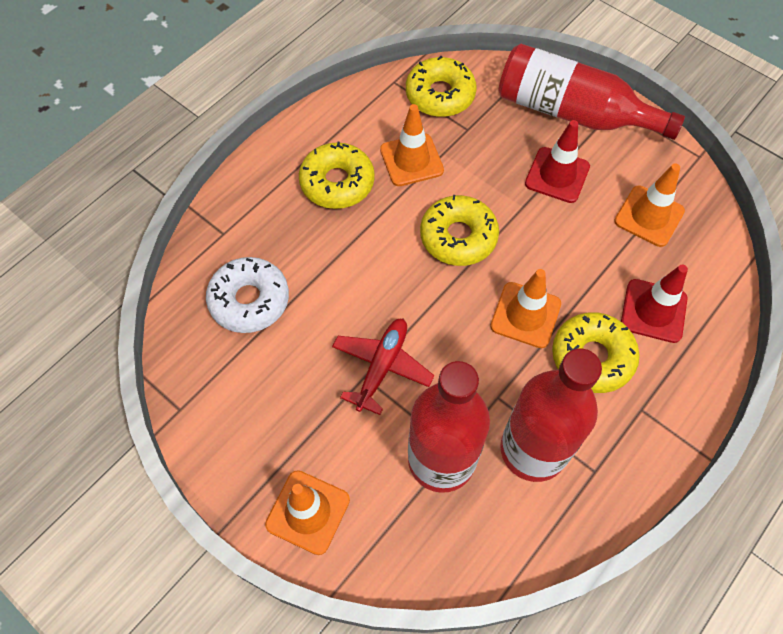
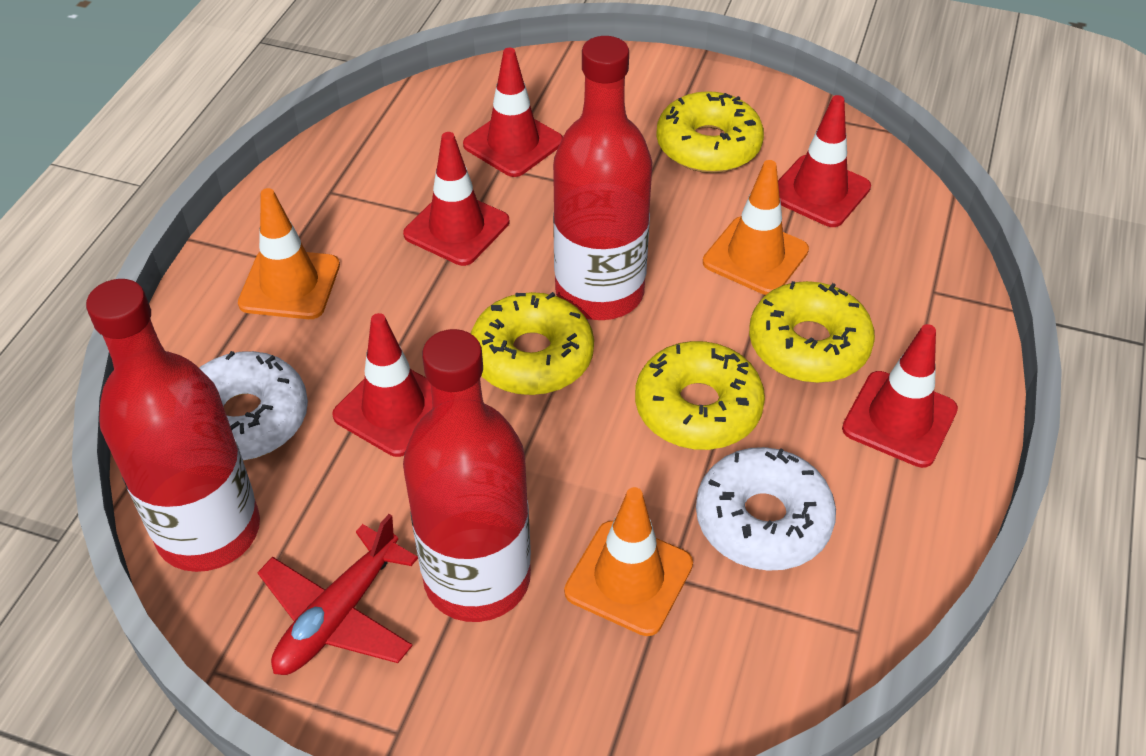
orange traffic cone: 4 -> 3
red traffic cone: 2 -> 5
white donut: 1 -> 2

